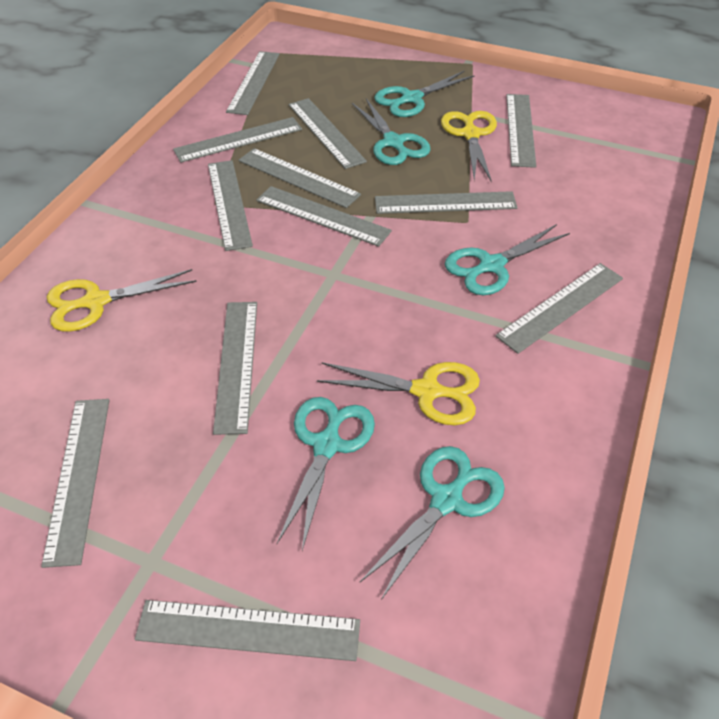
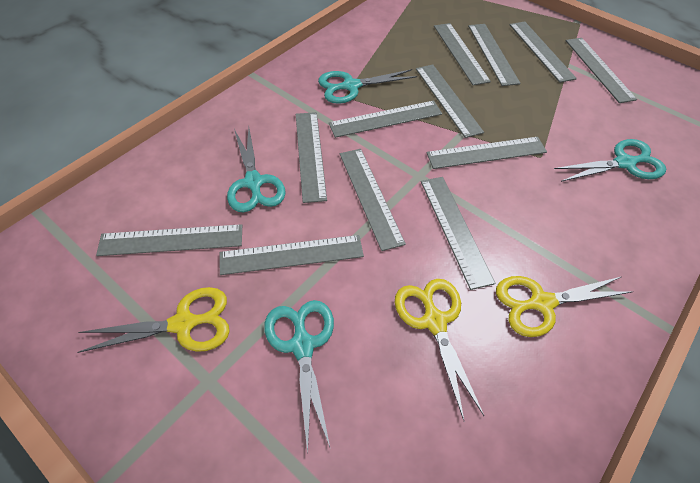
turquoise scissors: 5 -> 4

